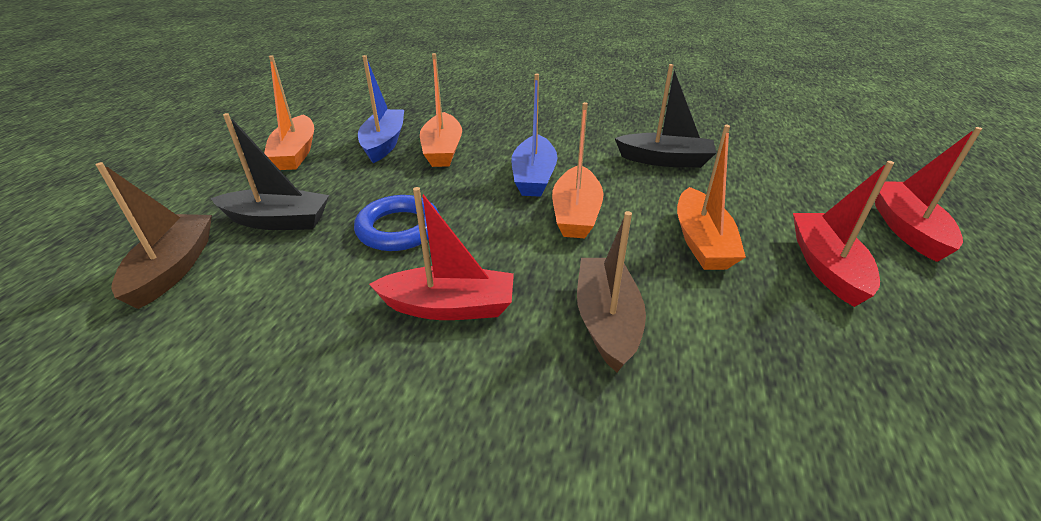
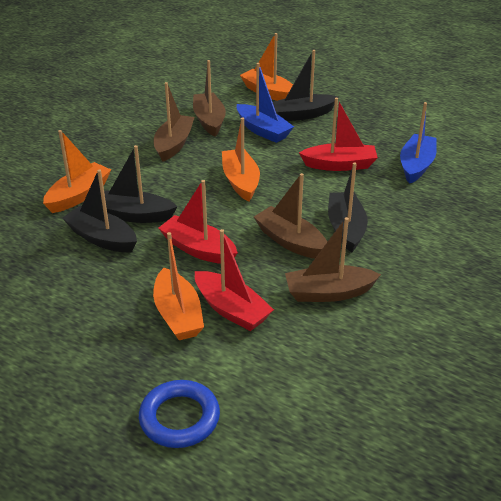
black boat: 2 -> 4
brown boat: 2 -> 4

